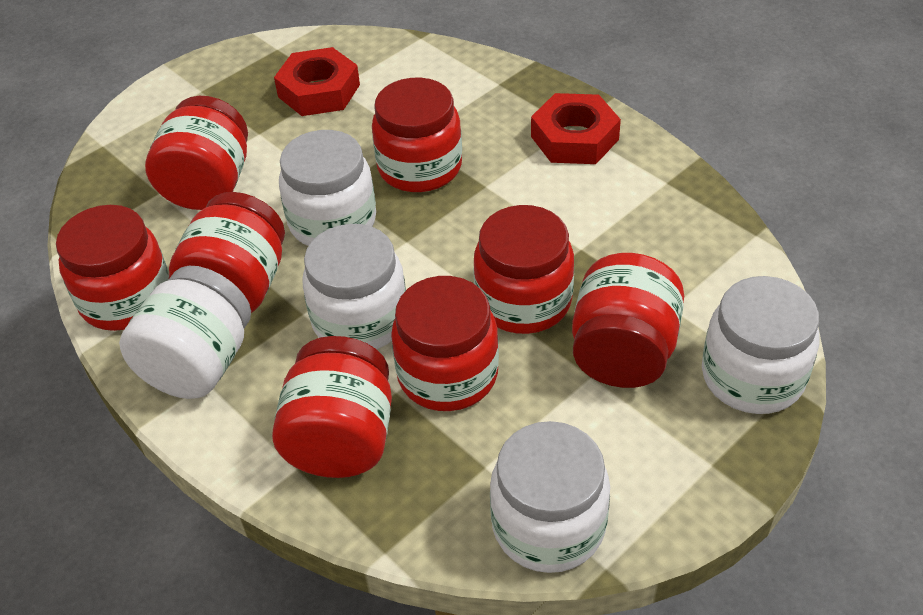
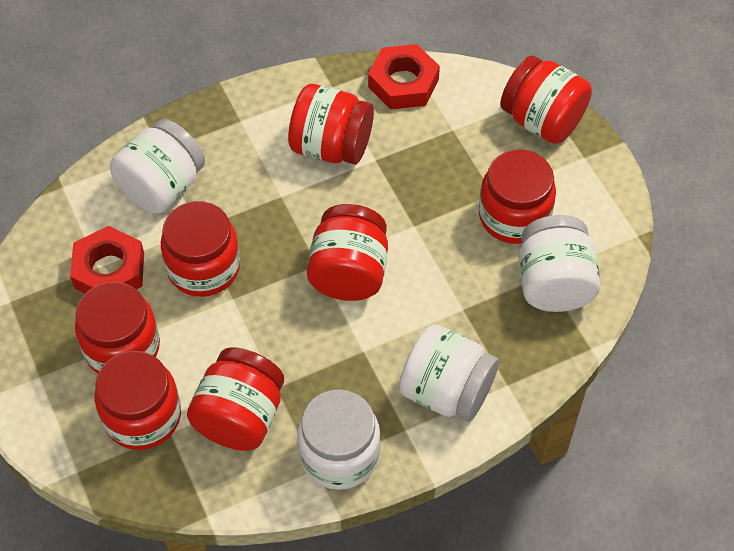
white jar: 5 -> 4

